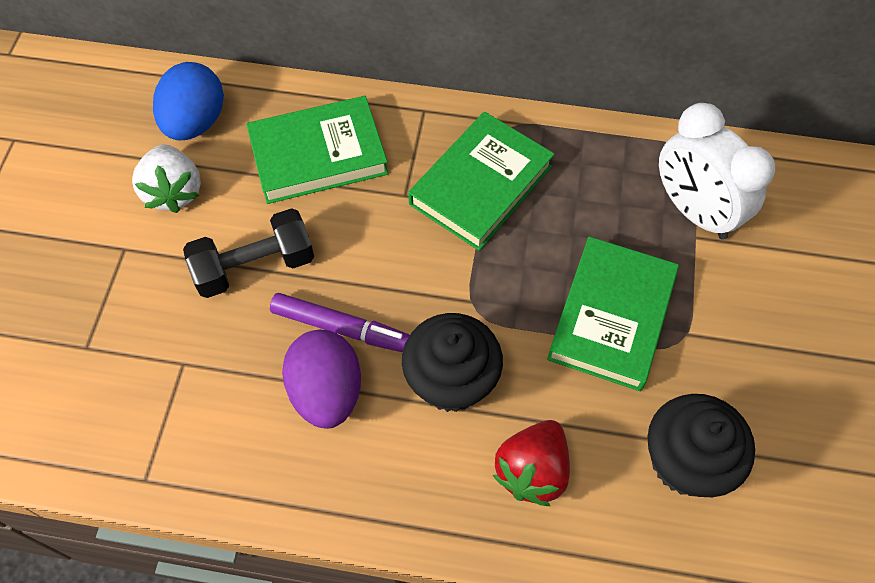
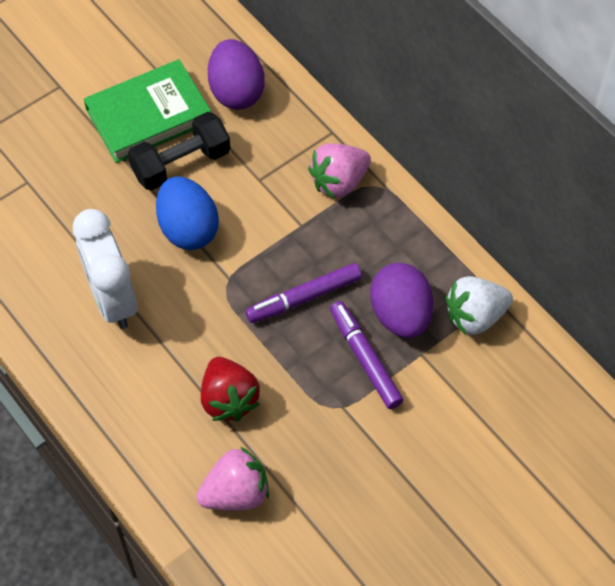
black cupcake: 2 -> 0
green book: 3 -> 1
pink strawberry: 0 -> 2
purple egg: 1 -> 2
purple marker: 1 -> 2

